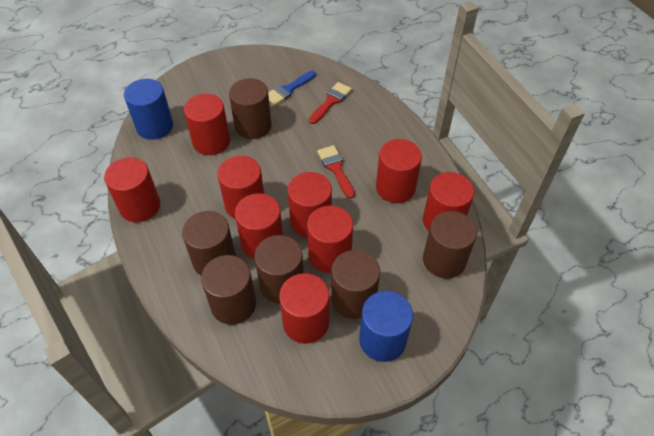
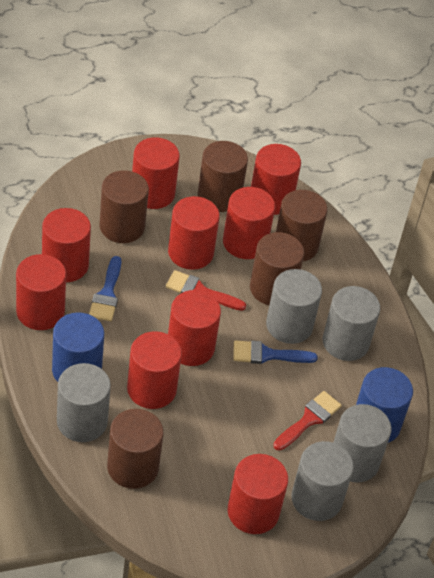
blue brush: 1 -> 2
brown cylinder: 6 -> 5
grey cylinder: 0 -> 5

